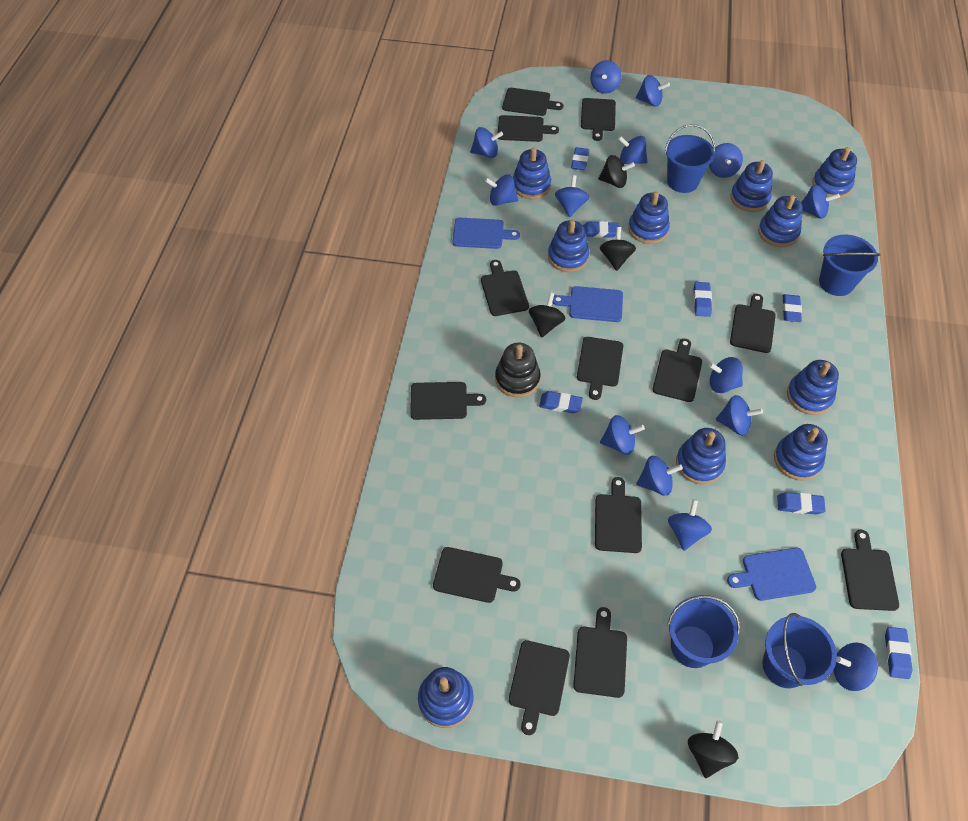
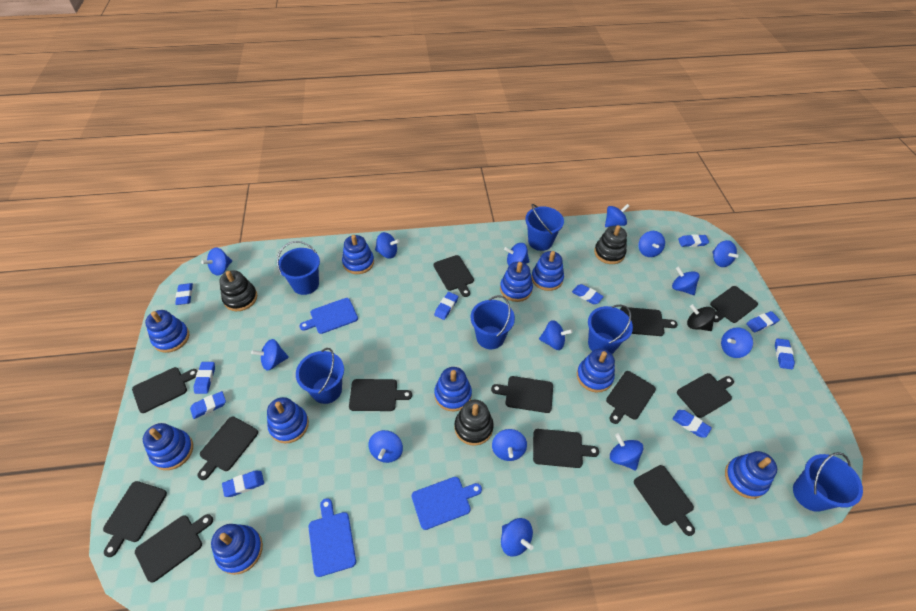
black spinning top: 4 -> 1
black stacking toy: 1 -> 3
blue bucket: 4 -> 6
blue eraser: 7 -> 10

